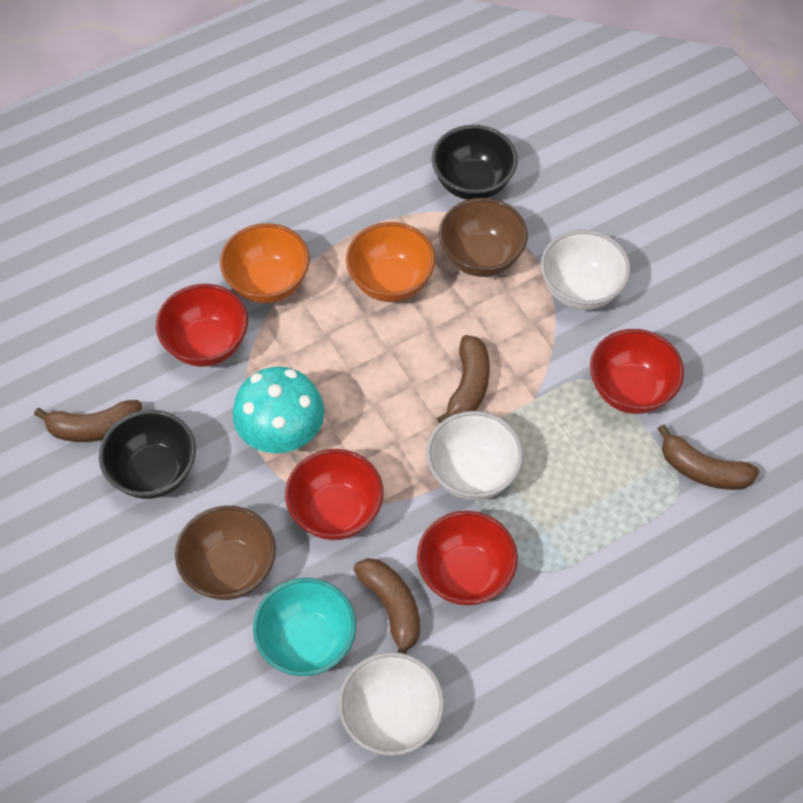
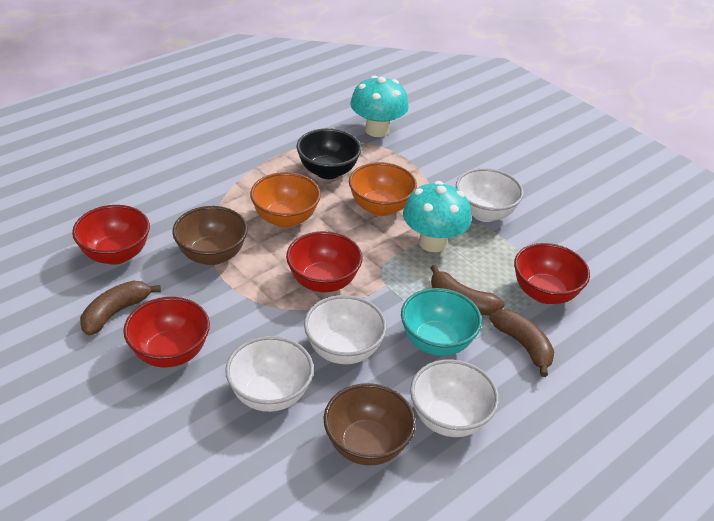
black bowl: 2 -> 1
brown banana: 4 -> 3
turquoise mushroom: 1 -> 2
white bowl: 3 -> 4

